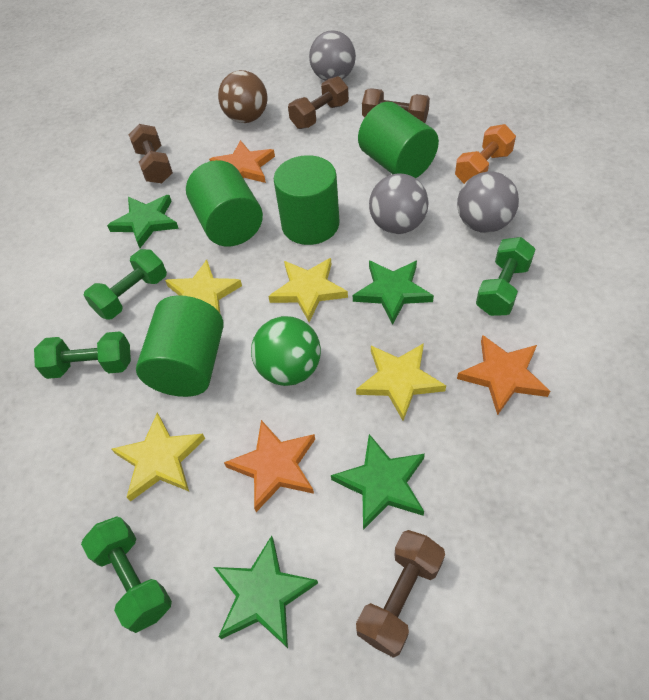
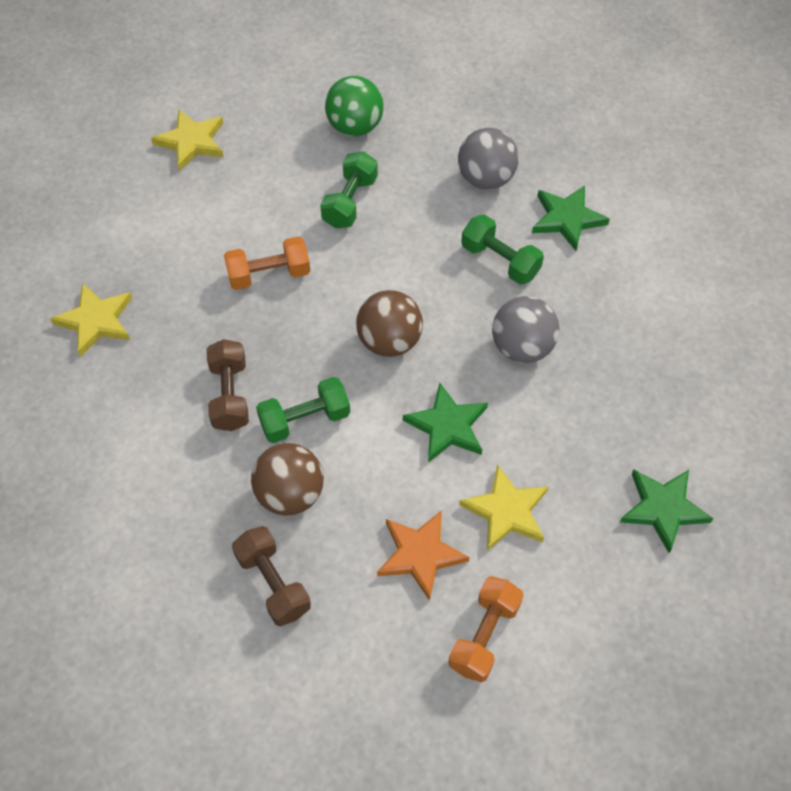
brown ball: 1 -> 2
brown dumbbell: 4 -> 2
green cylinder: 4 -> 0
green dumbbell: 4 -> 3
green star: 4 -> 3
grey ball: 3 -> 2
orange dumbbell: 1 -> 2
orange star: 3 -> 1
yellow star: 4 -> 3

